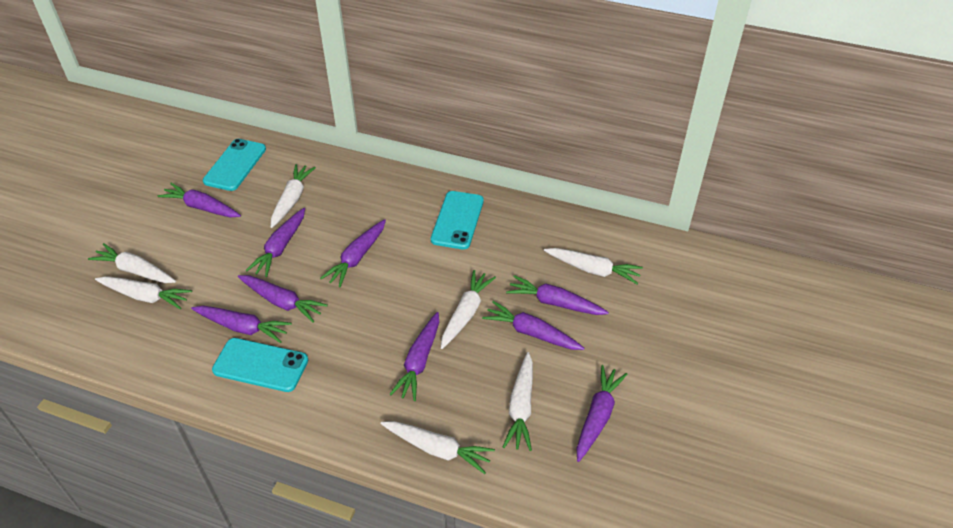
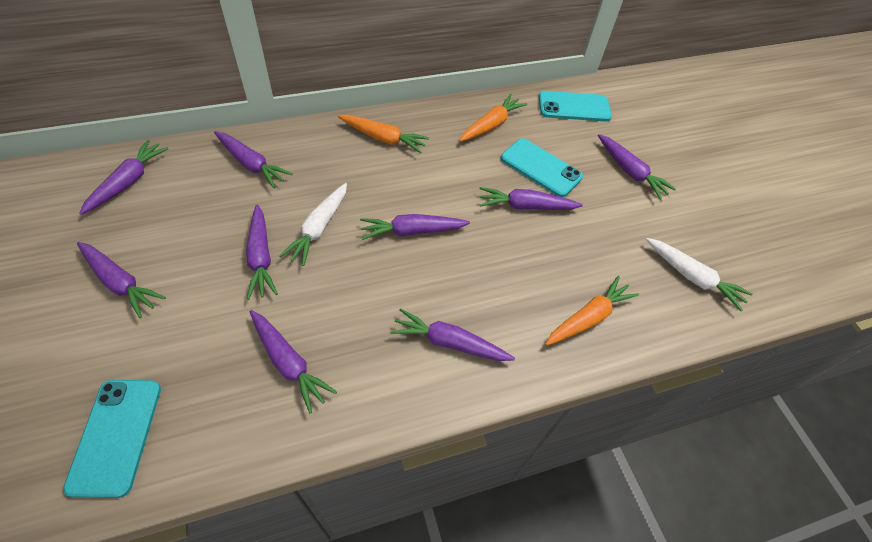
orange carrot: 0 -> 3
white carrot: 7 -> 2

